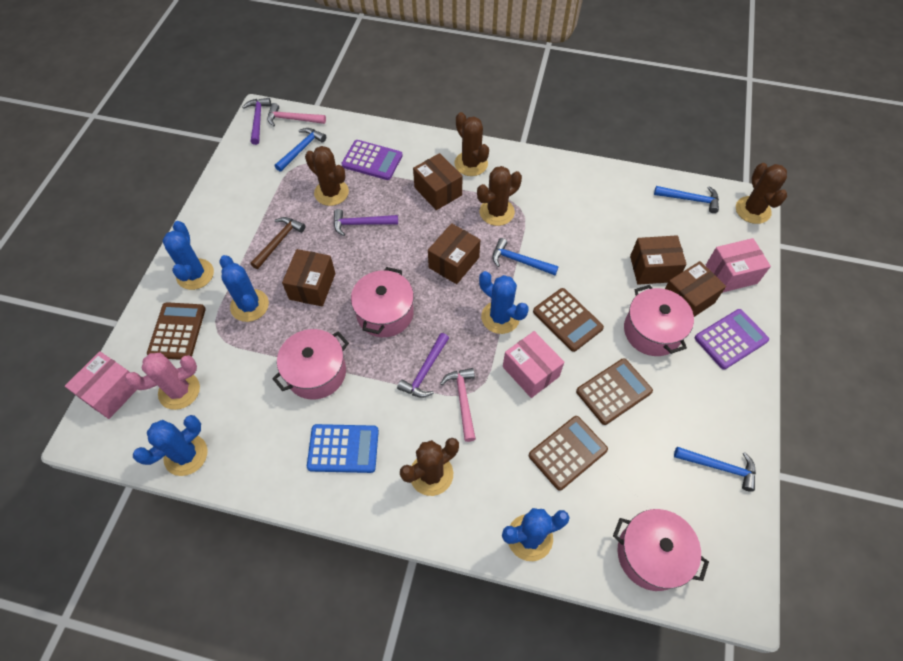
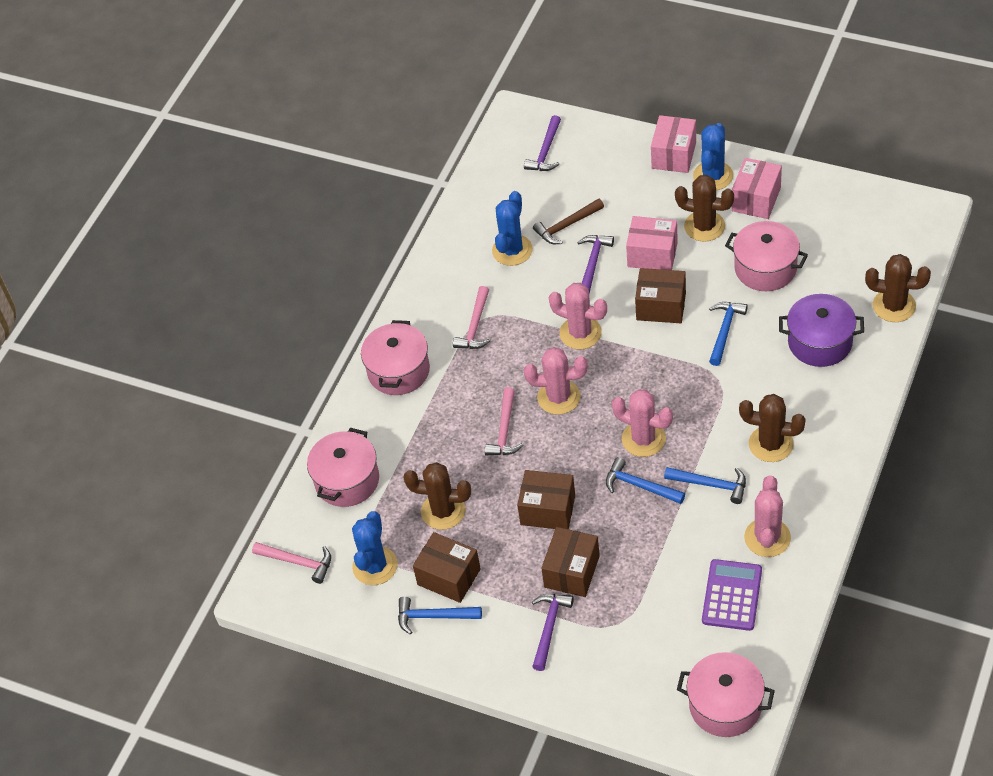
blue cactus: 5 -> 3
blue calculator: 1 -> 0
brown box: 5 -> 4
brown cactus: 5 -> 4
brown calculator: 4 -> 0
pink cactus: 1 -> 4
pink hammer: 2 -> 3
purple calculator: 2 -> 1
purple pot: 0 -> 1

